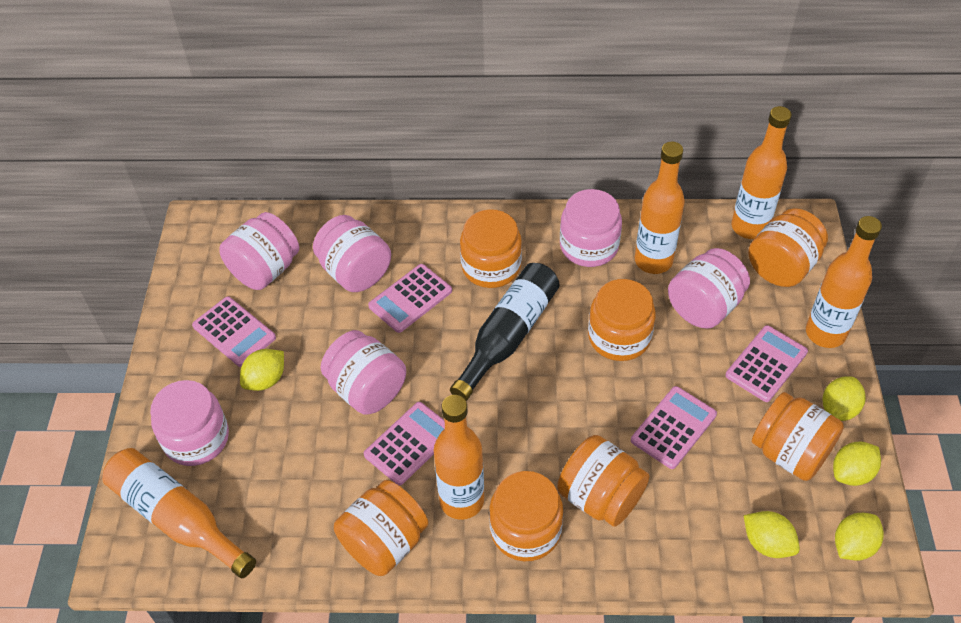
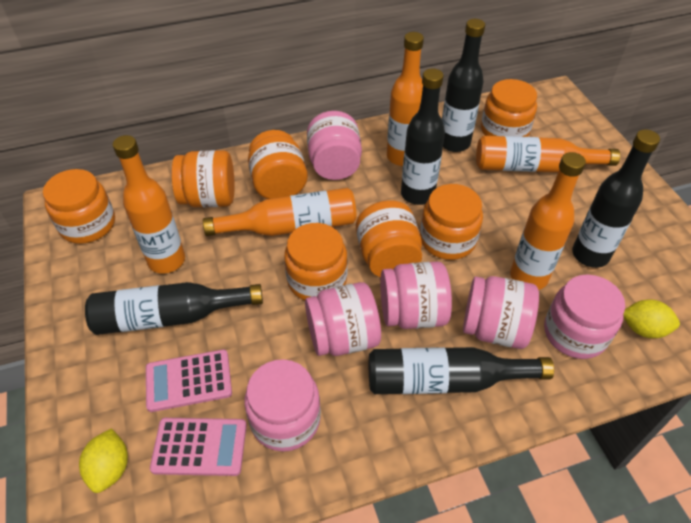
black bottle: 1 -> 5
pink calculator: 5 -> 2
yellow lemon: 5 -> 2

